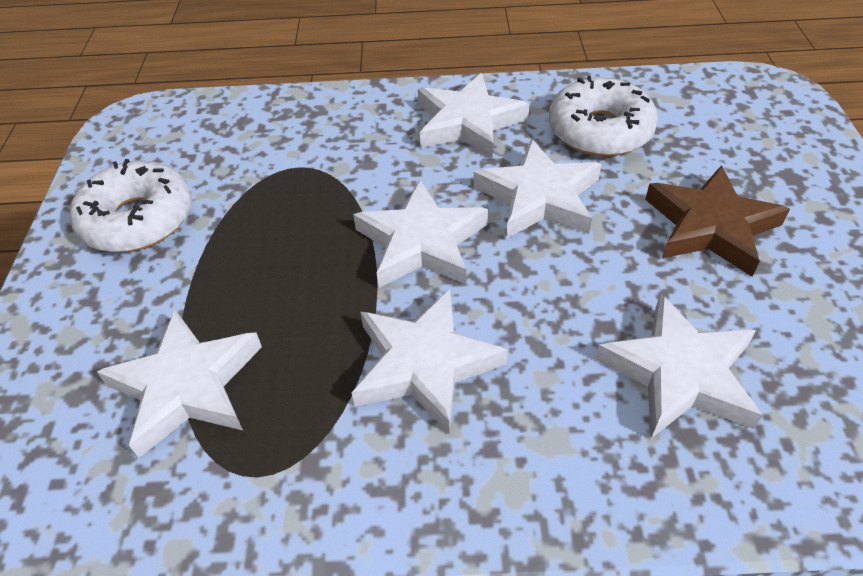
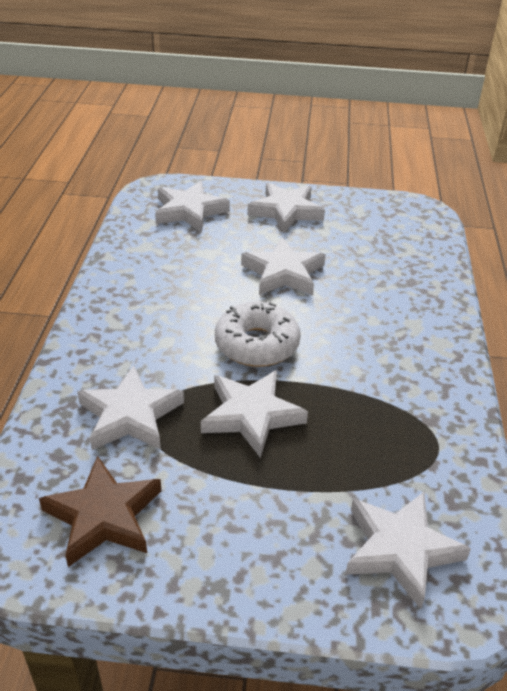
white donut: 2 -> 1

